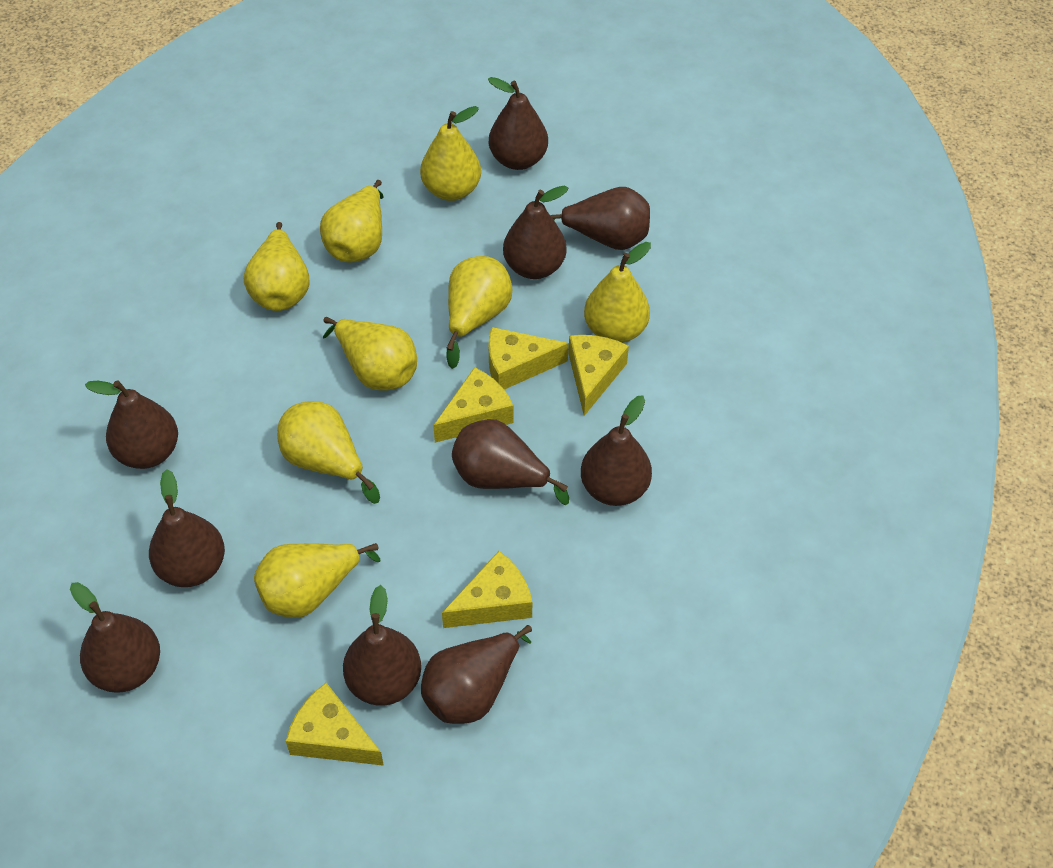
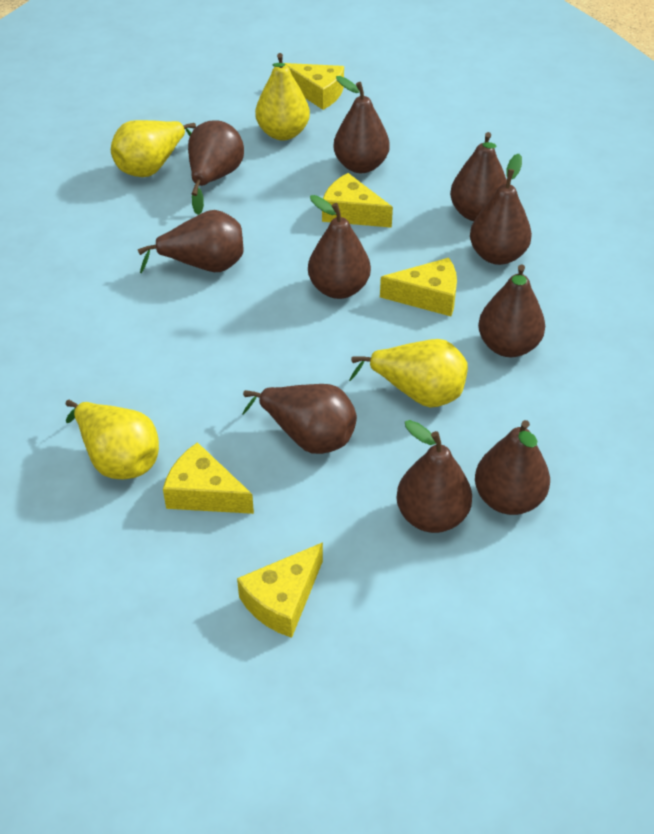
yellow pear: 8 -> 4

